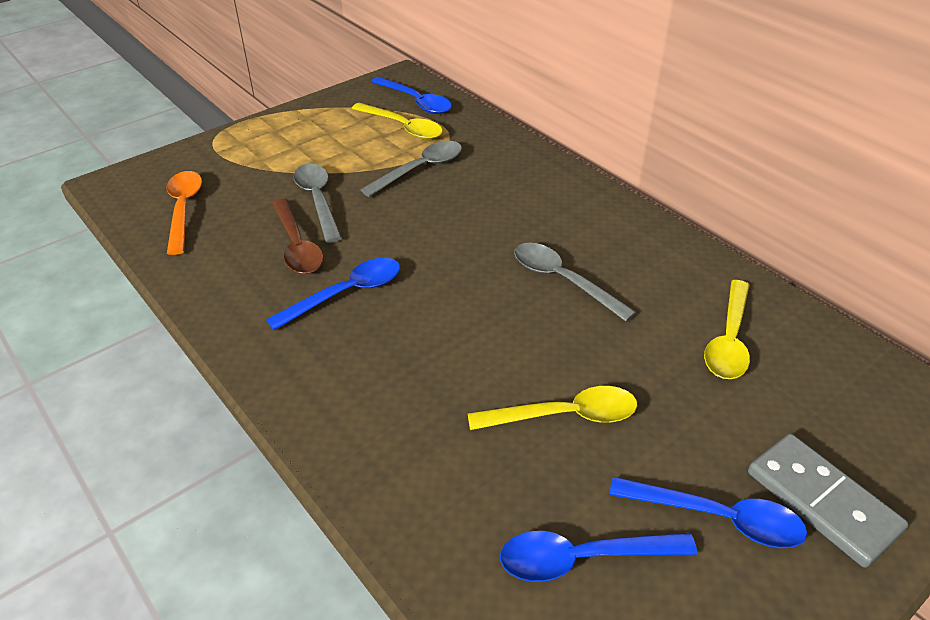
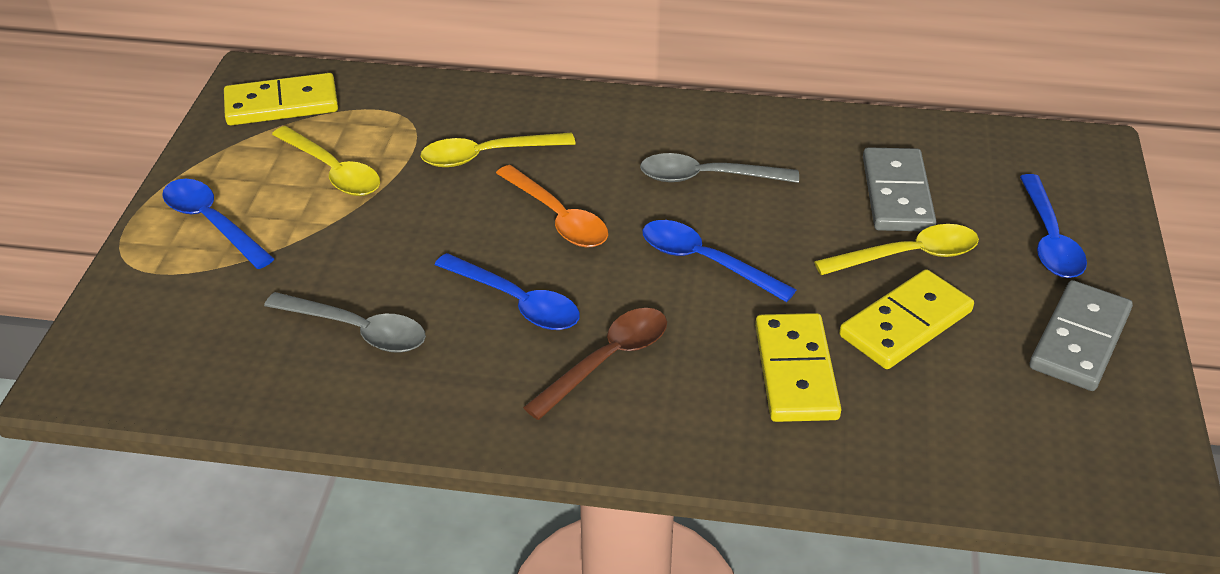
grey domino: 1 -> 2
grey spoon: 3 -> 2
yellow domino: 0 -> 3

